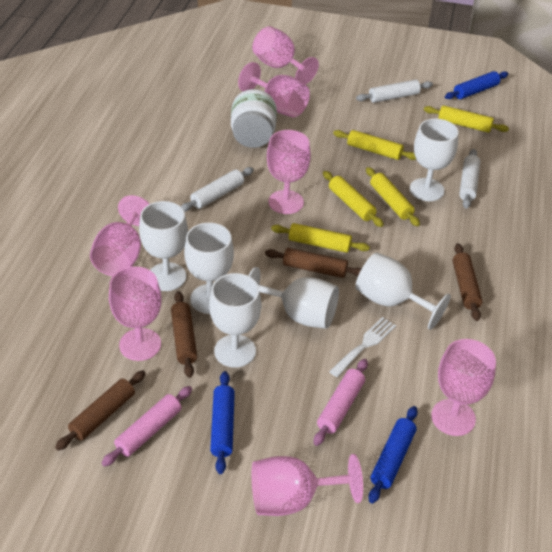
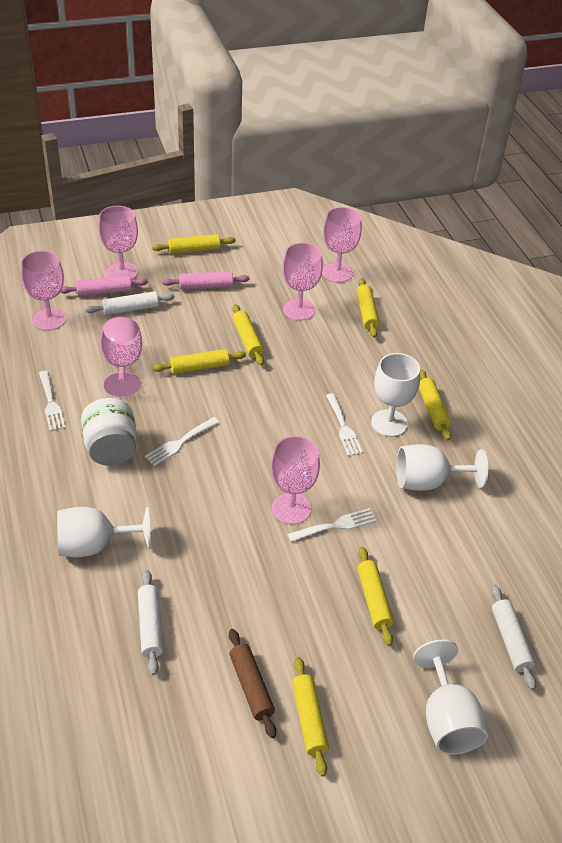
blue rolling pin: 3 -> 0
brown rolling pin: 4 -> 1
pink goblet: 7 -> 6
white fork: 1 -> 4
white goblet: 6 -> 4
yellow rolling pin: 5 -> 7

